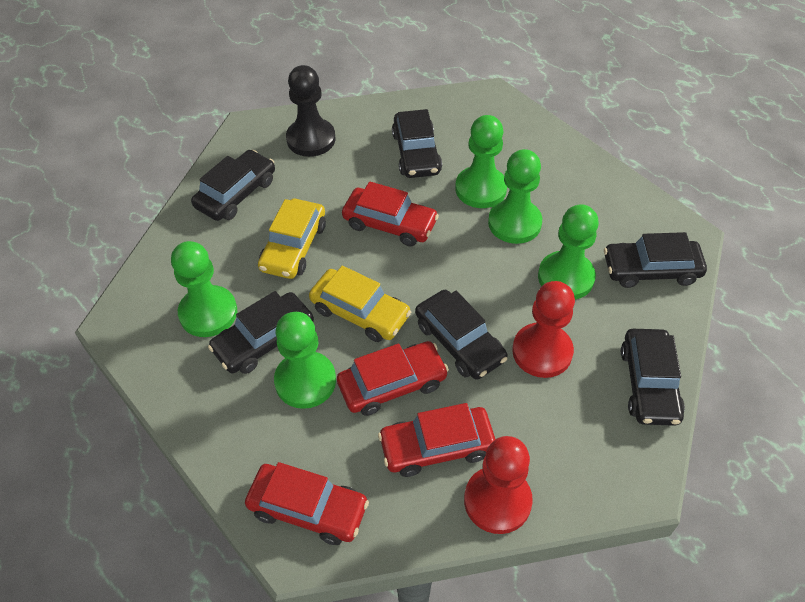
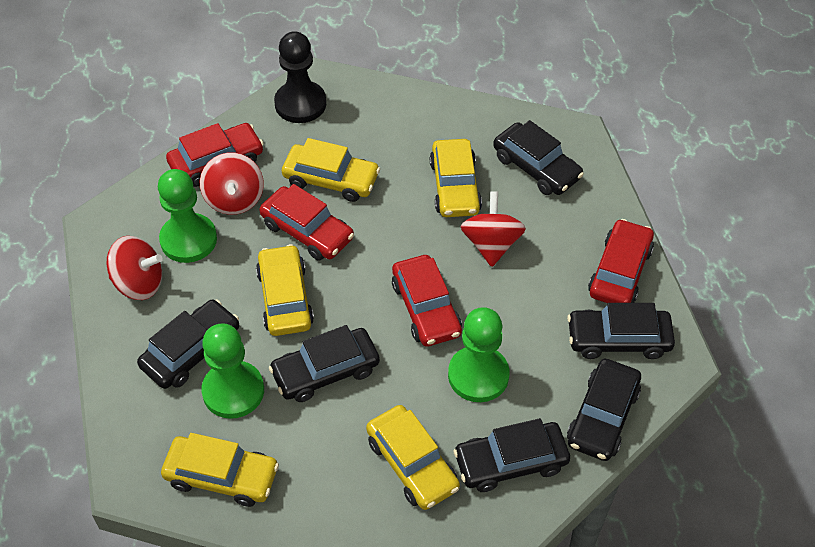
green pawn: 5 -> 3
red pawn: 2 -> 0
red spinning top: 0 -> 3
yellow car: 2 -> 5

